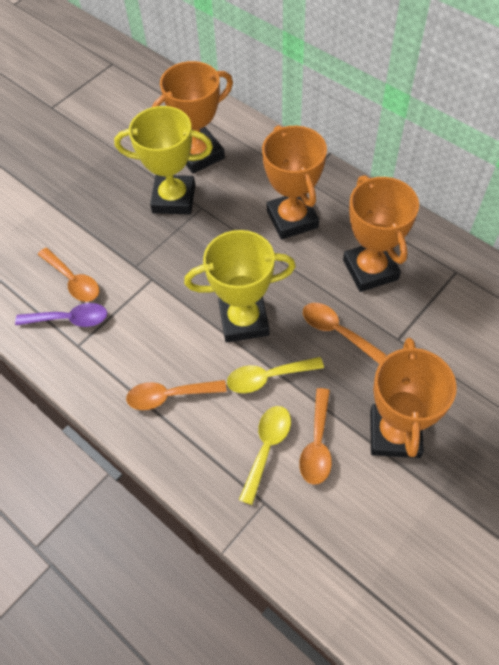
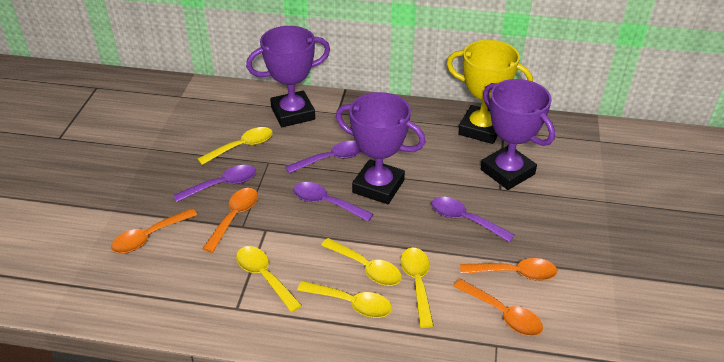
orange trophy: 4 -> 0
purple spoon: 1 -> 4
purple trophy: 0 -> 3
yellow spoon: 2 -> 5
yellow trophy: 2 -> 1

